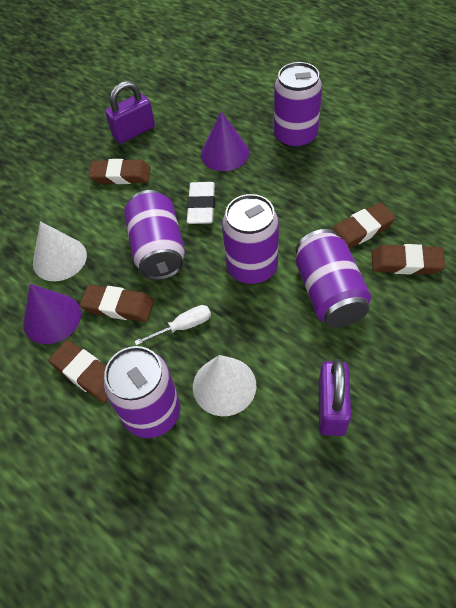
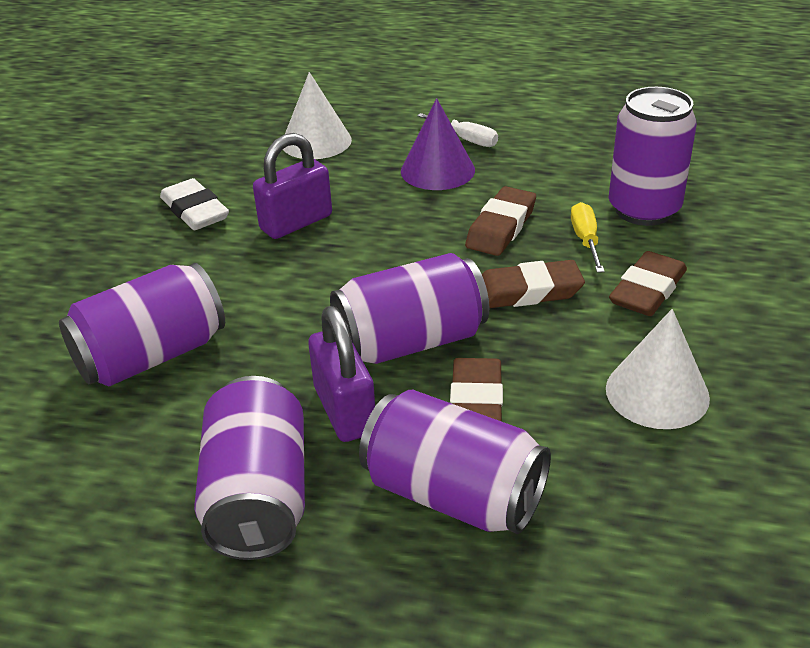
brown eraser: 5 -> 4
purple cone: 2 -> 1
yellow screwdriver: 0 -> 1

